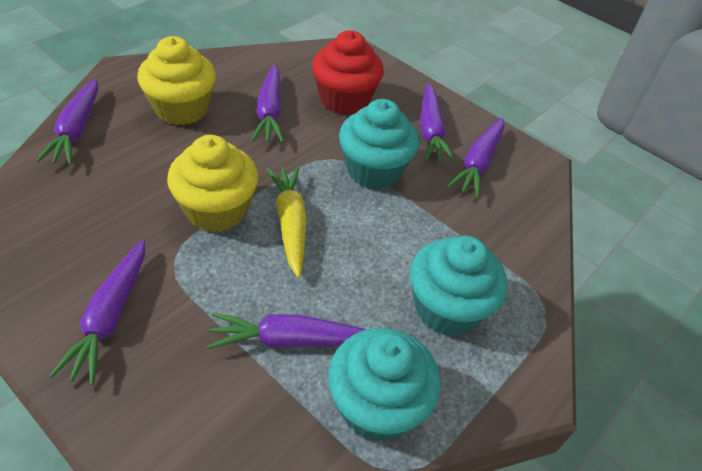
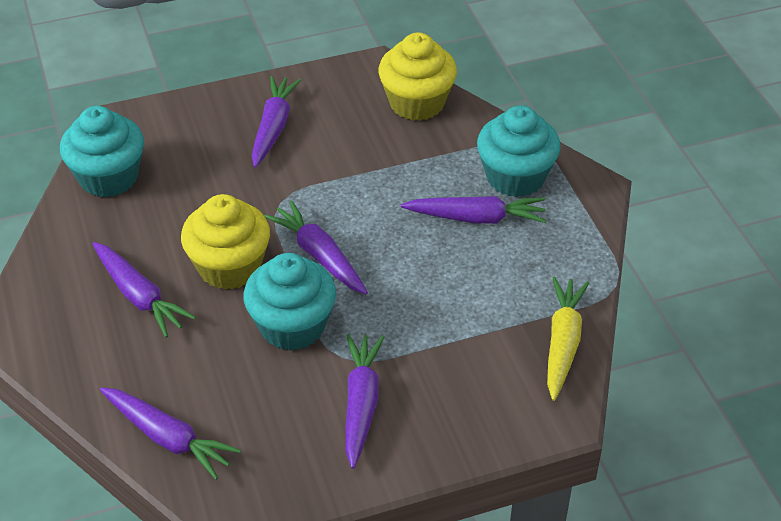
red cupcake: 1 -> 0

